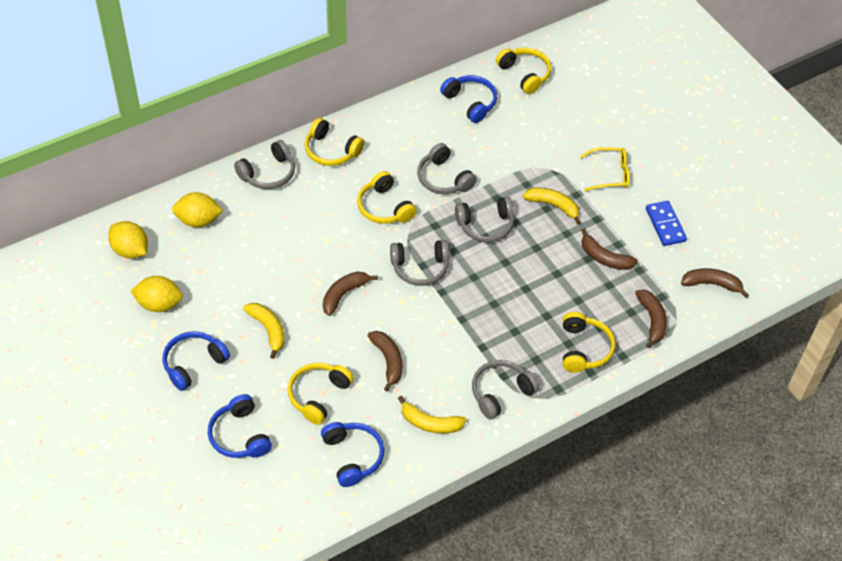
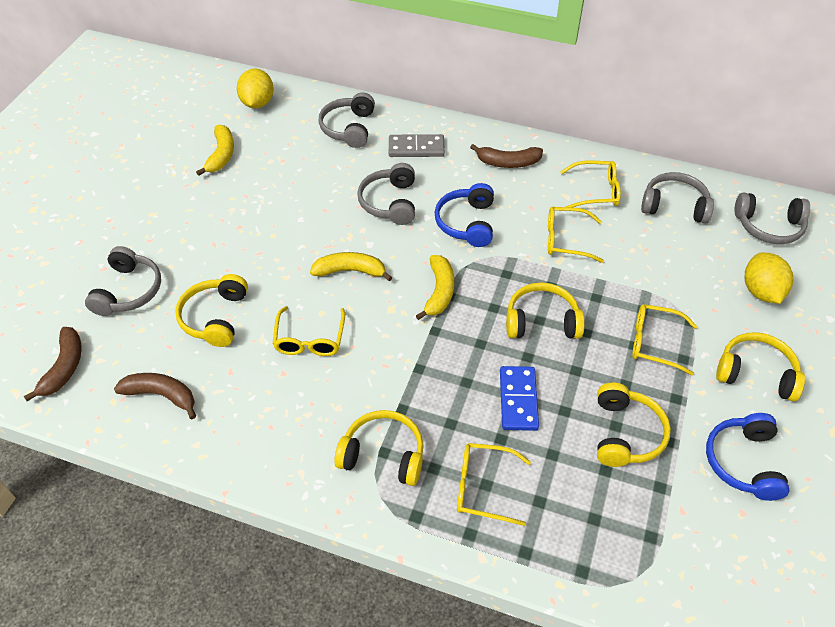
blue headphones: 4 -> 2
brown banana: 5 -> 3
grey domino: 0 -> 1
yellow glasses: 1 -> 5
yellow lemon: 3 -> 2

